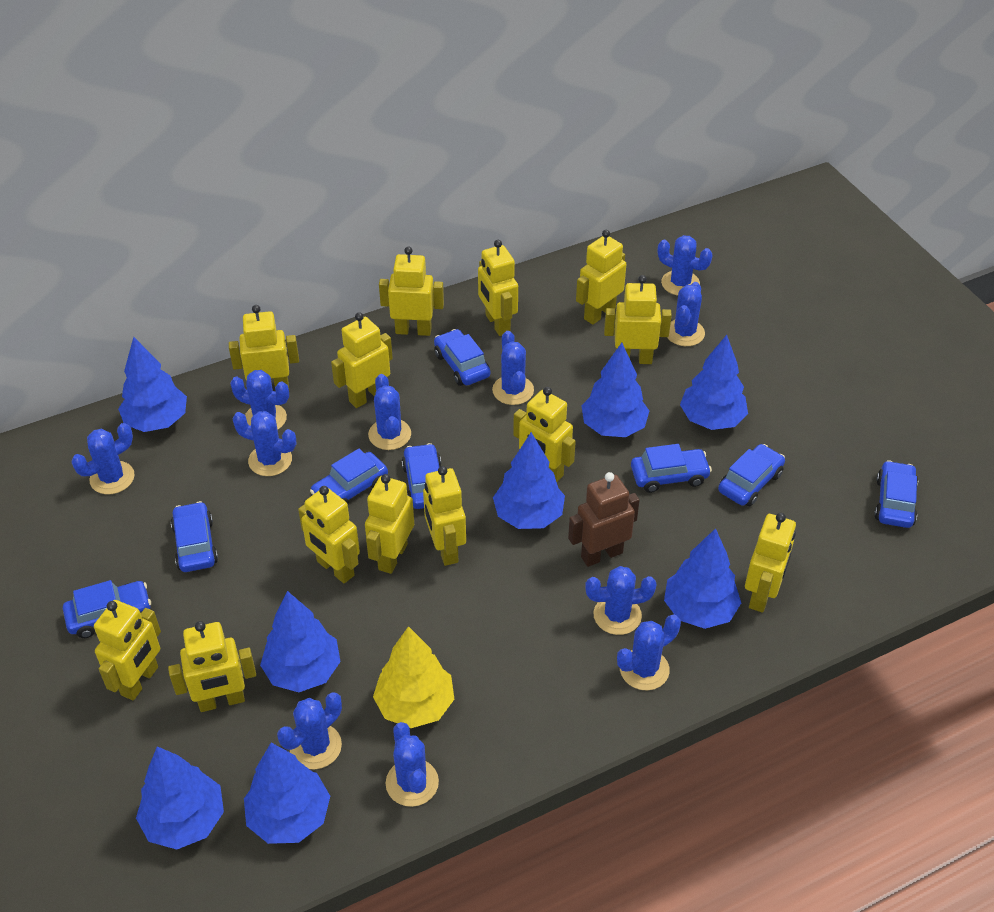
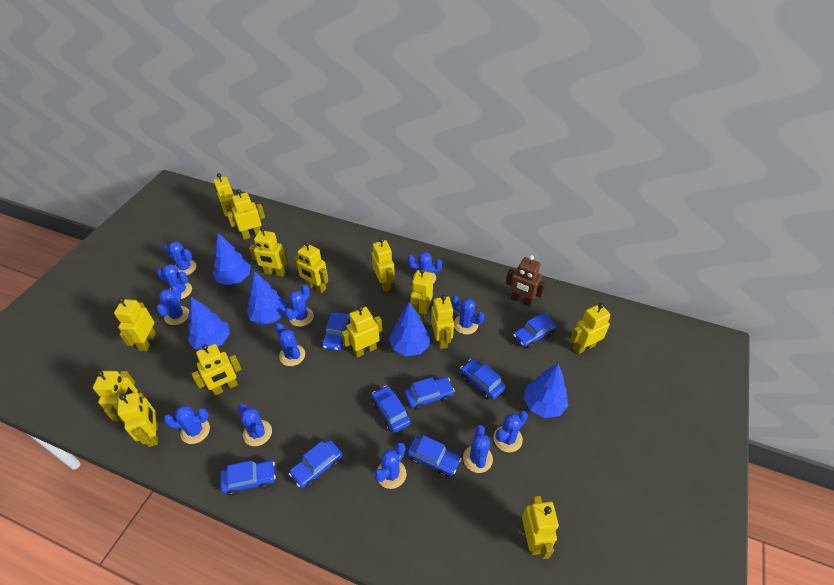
blue cactus: 11 -> 12
blue tree: 8 -> 5
yellow robot: 13 -> 14
yellow tree: 1 -> 0

